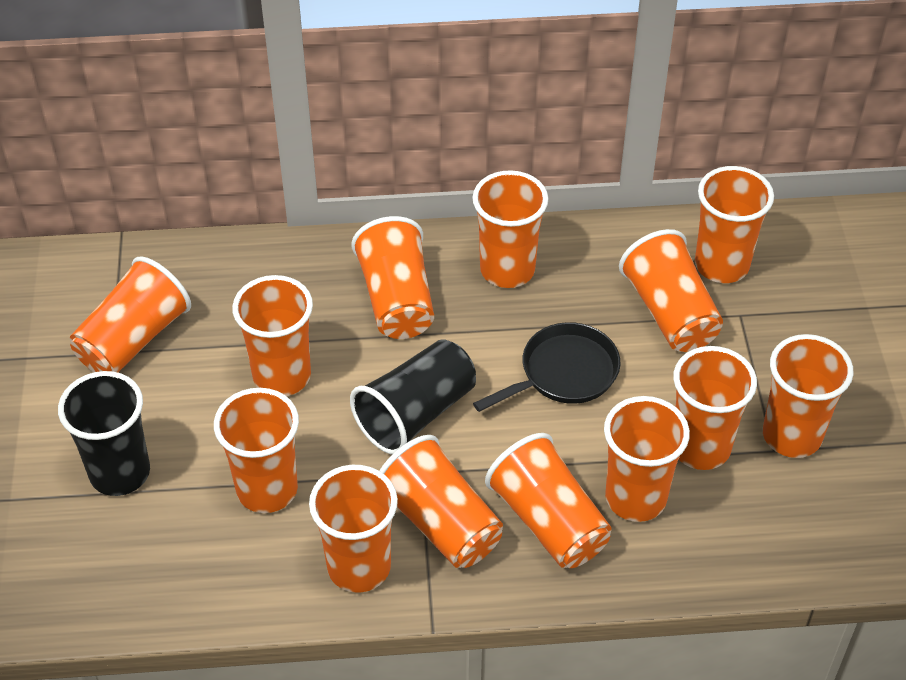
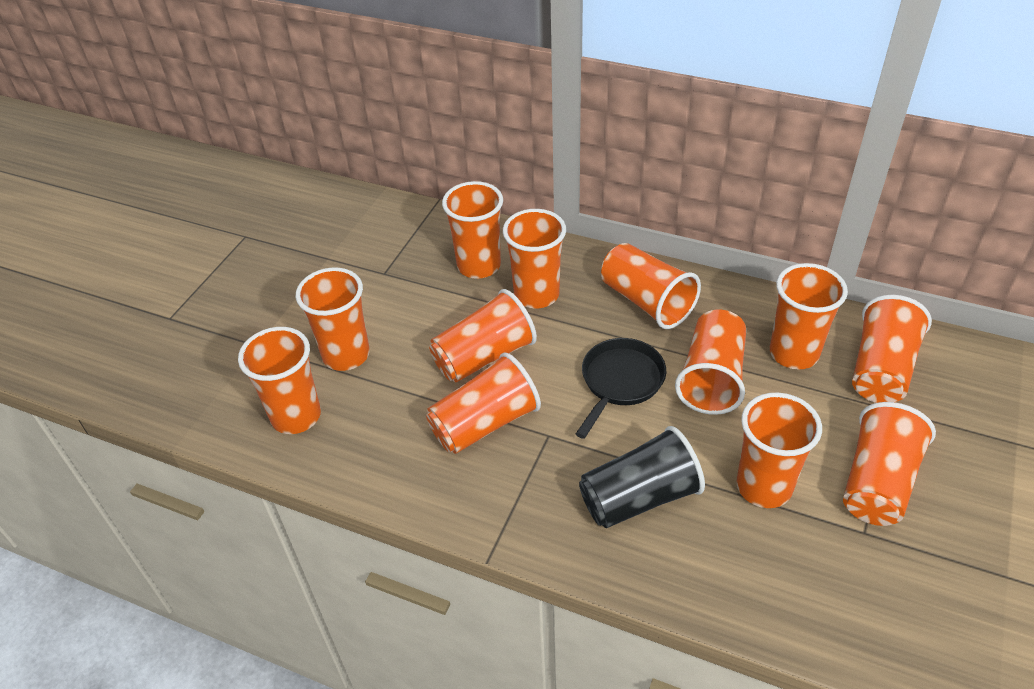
black cup: 2 -> 1
orange cup: 13 -> 12

